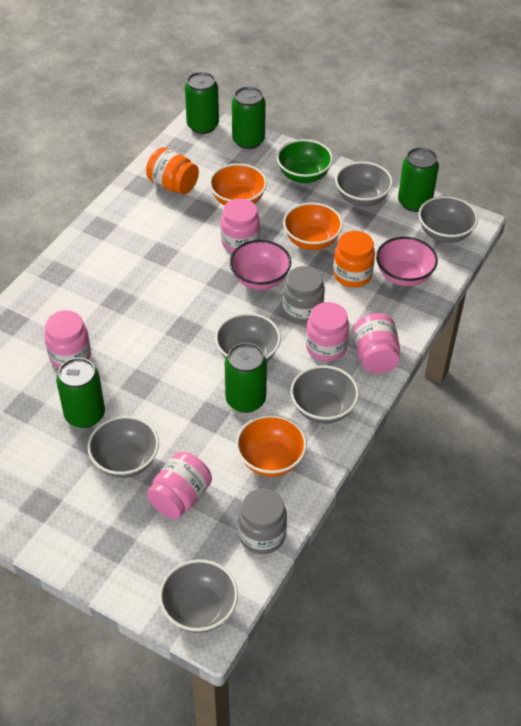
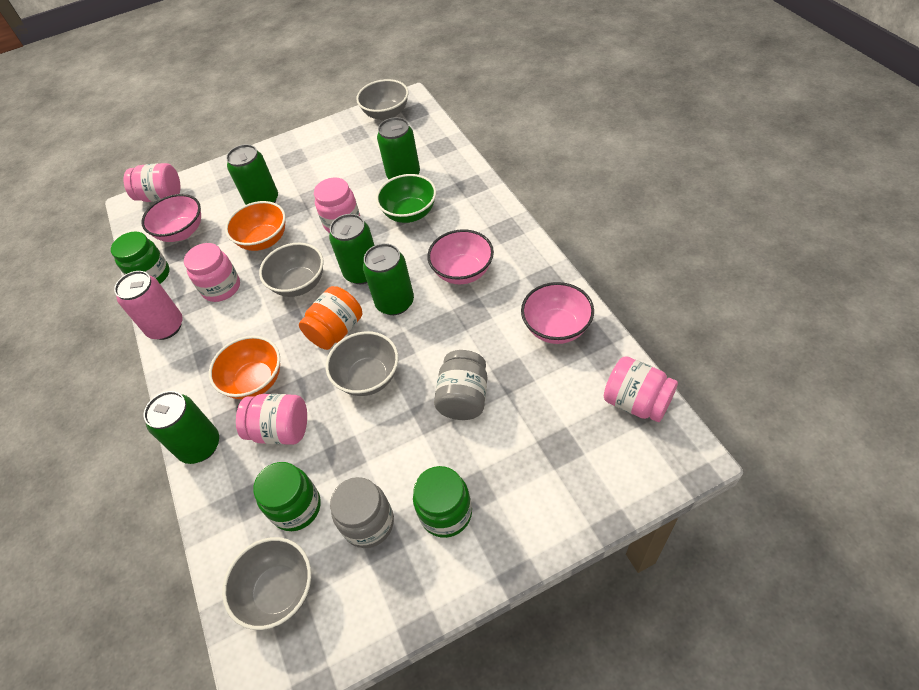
green jar: 0 -> 3
grey bowl: 6 -> 4
orange bowl: 3 -> 2
orange jar: 2 -> 1
pink bowl: 2 -> 3
pink can: 0 -> 1

